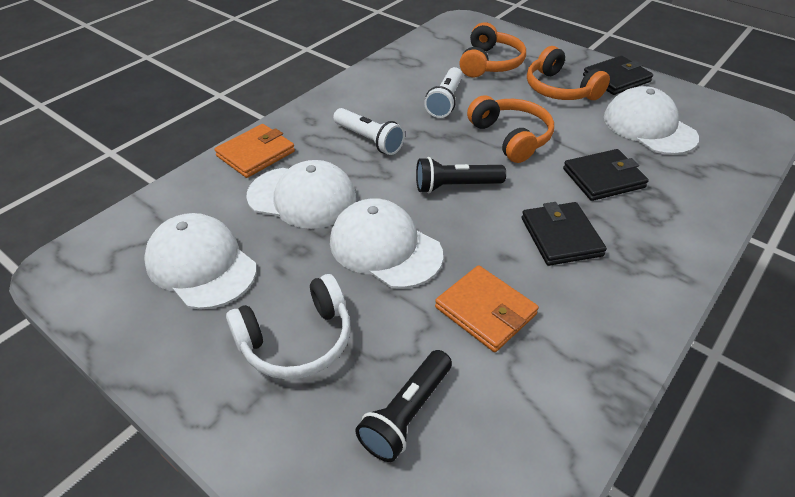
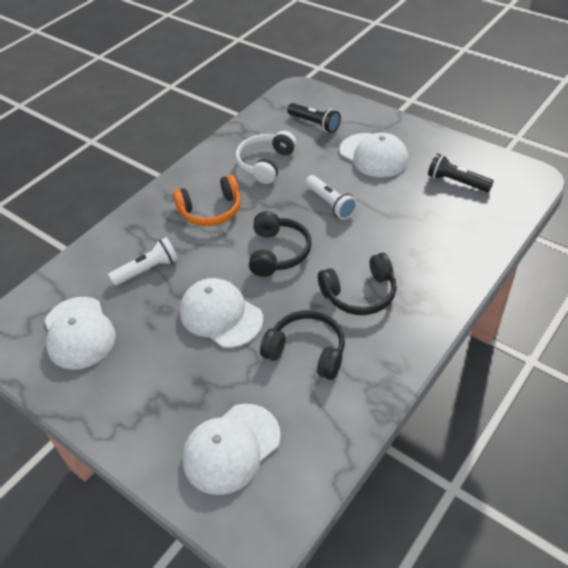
black headphones: 0 -> 3
black wallet: 3 -> 0
orange headphones: 3 -> 1
orange wallet: 2 -> 0

